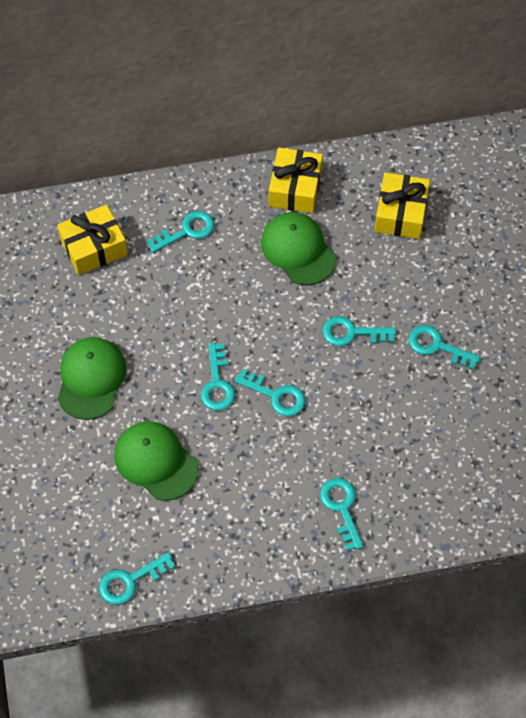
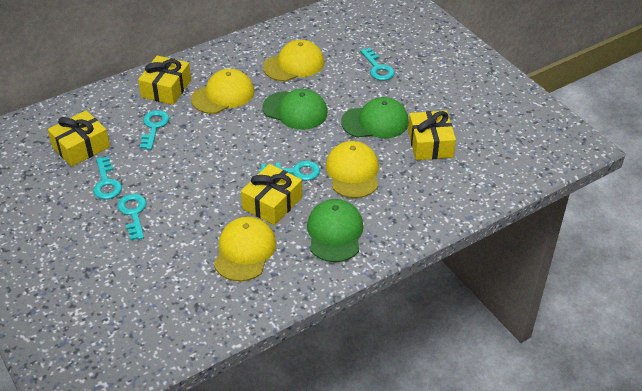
turquoise key: 7 -> 5
yellow cap: 0 -> 4
yellow gift: 3 -> 4

